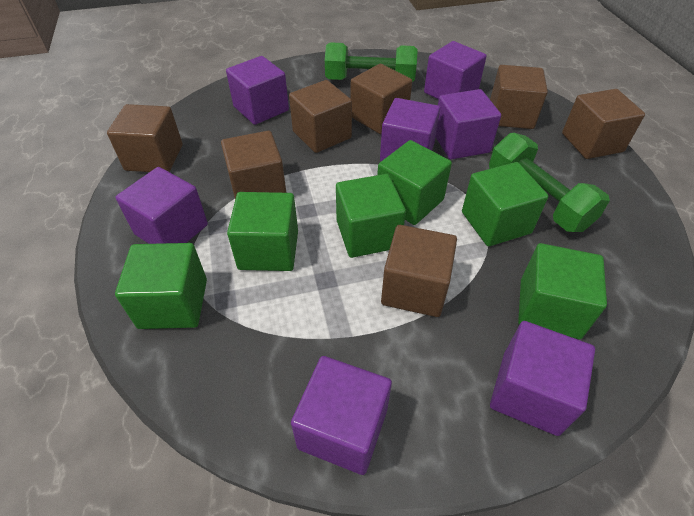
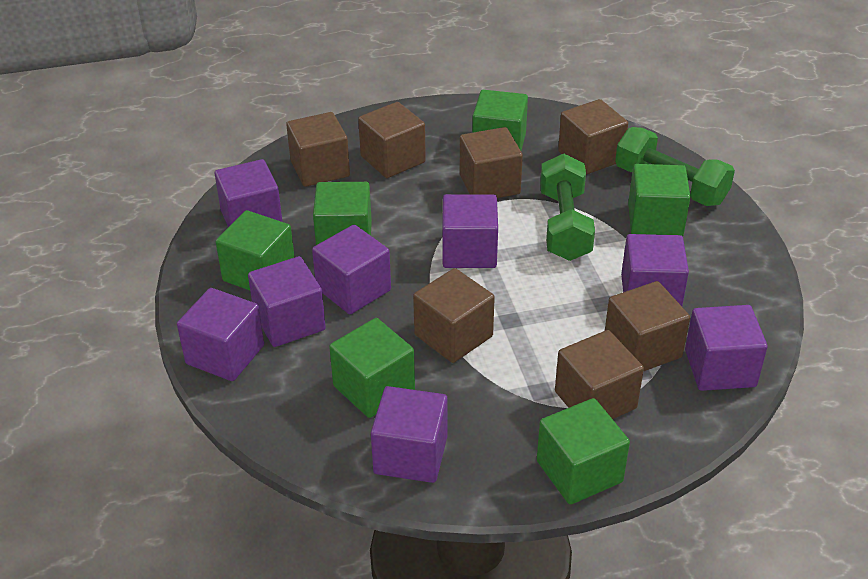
purple cube: 7 -> 8

